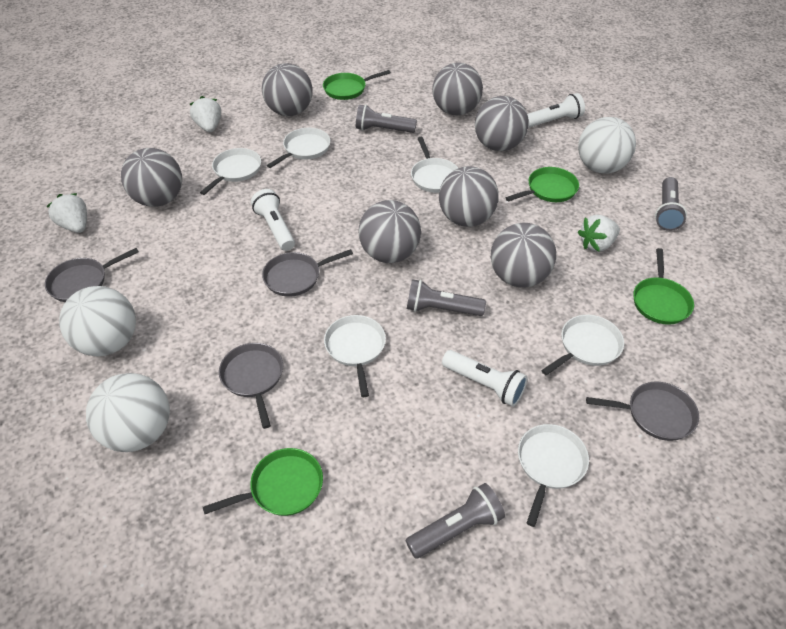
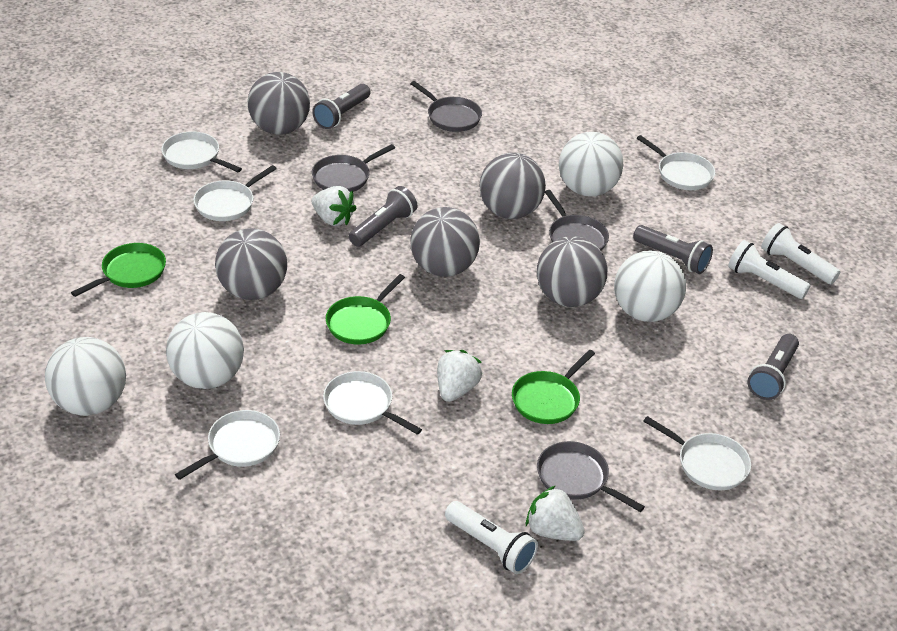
green pan: 4 -> 3
grey ball: 7 -> 5
white ball: 3 -> 4

